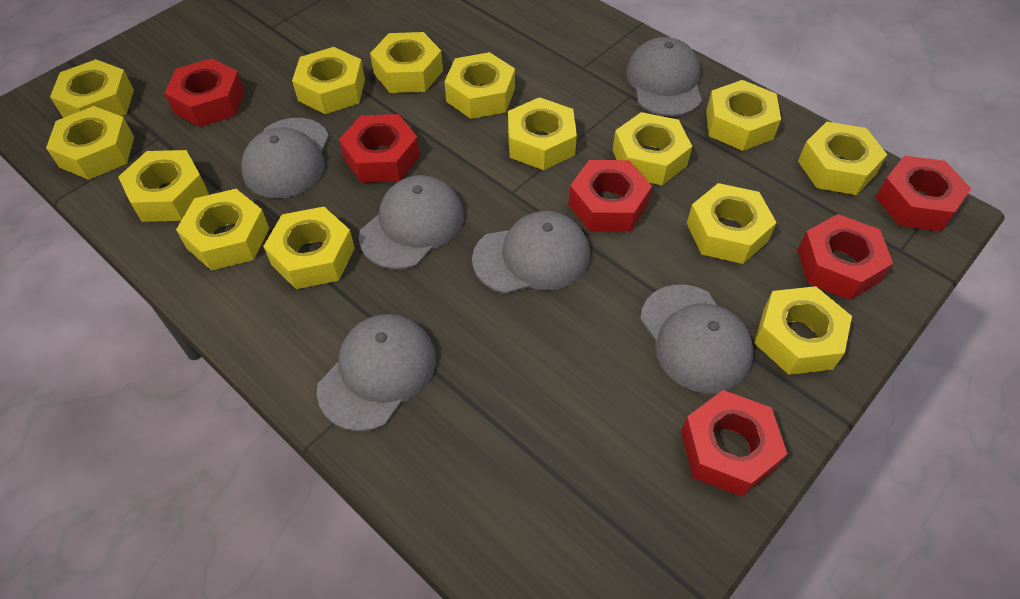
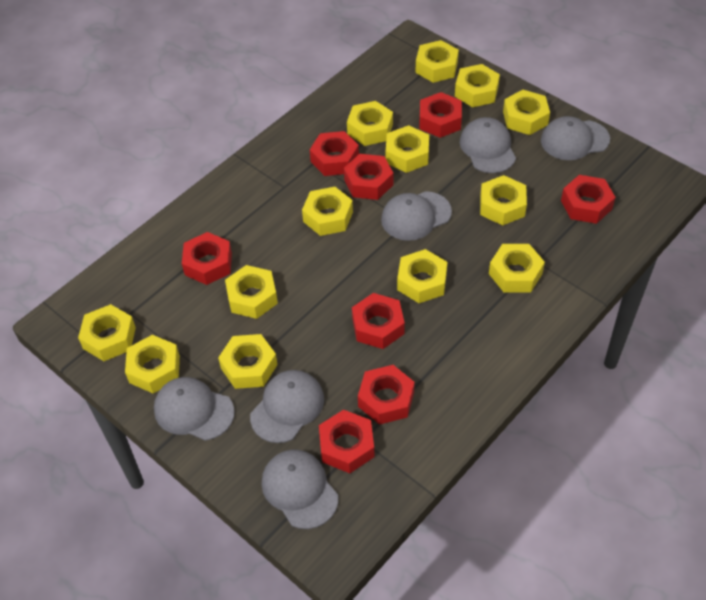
red nut: 6 -> 8
yellow nut: 14 -> 13

